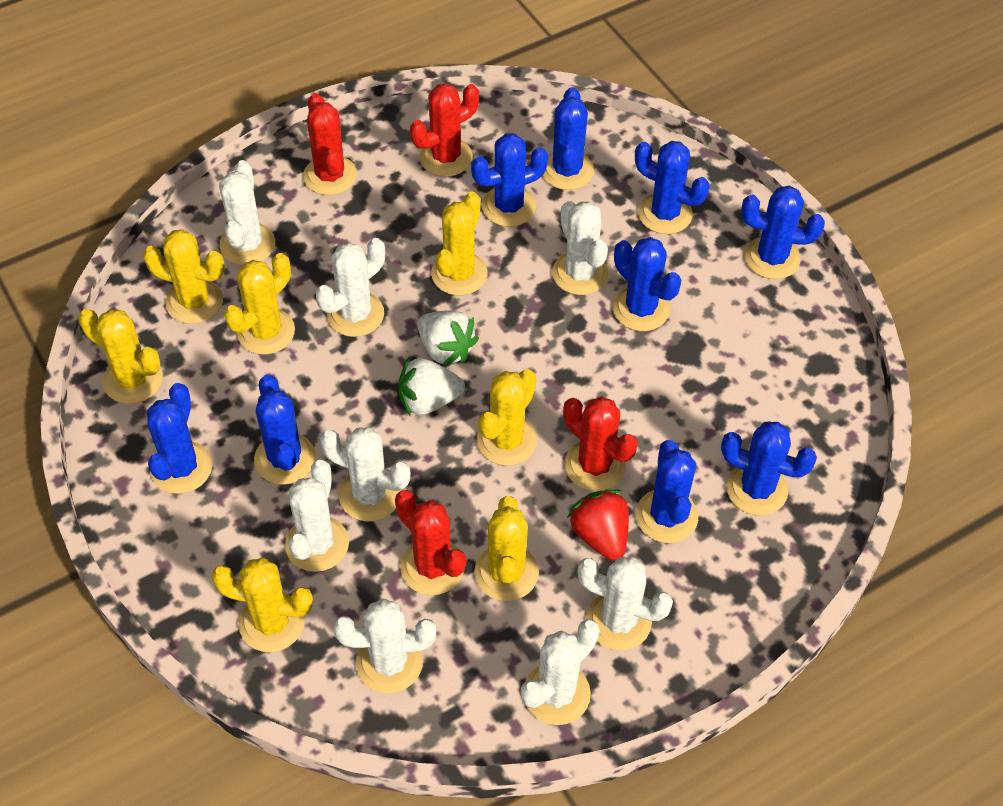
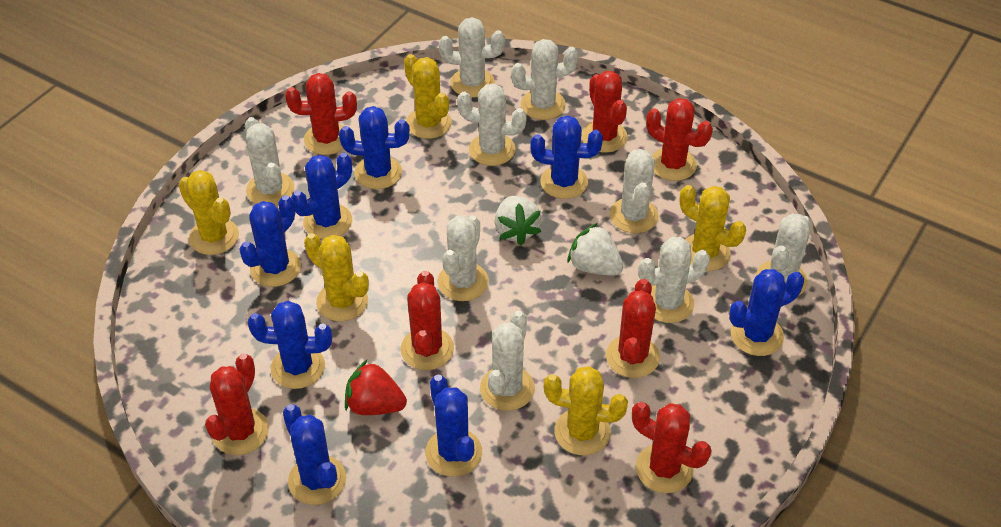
blue cactus: 9 -> 8
red cactus: 4 -> 7
white cactus: 8 -> 9
yellow cactus: 7 -> 5

